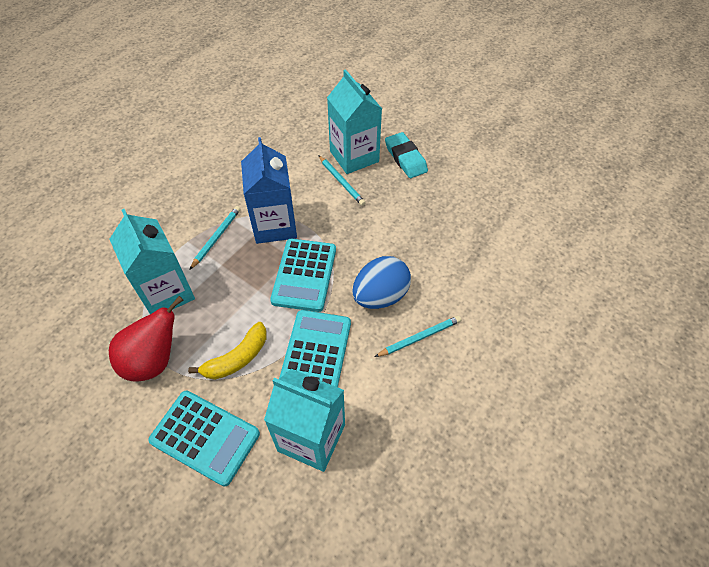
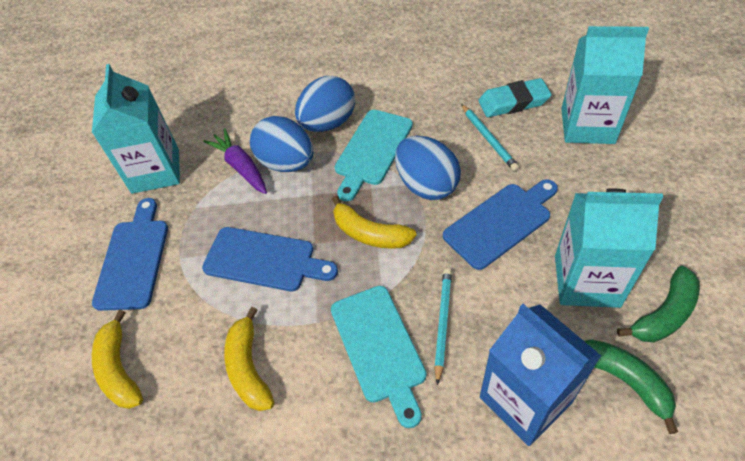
blue cutting board: 0 -> 3
blue egg: 1 -> 3
green banana: 0 -> 2
purple carrot: 0 -> 1
red pear: 1 -> 0
turquoise calculator: 3 -> 0
turquoise cutting board: 0 -> 2
turquoise pencil: 3 -> 2
yellow banana: 1 -> 3

